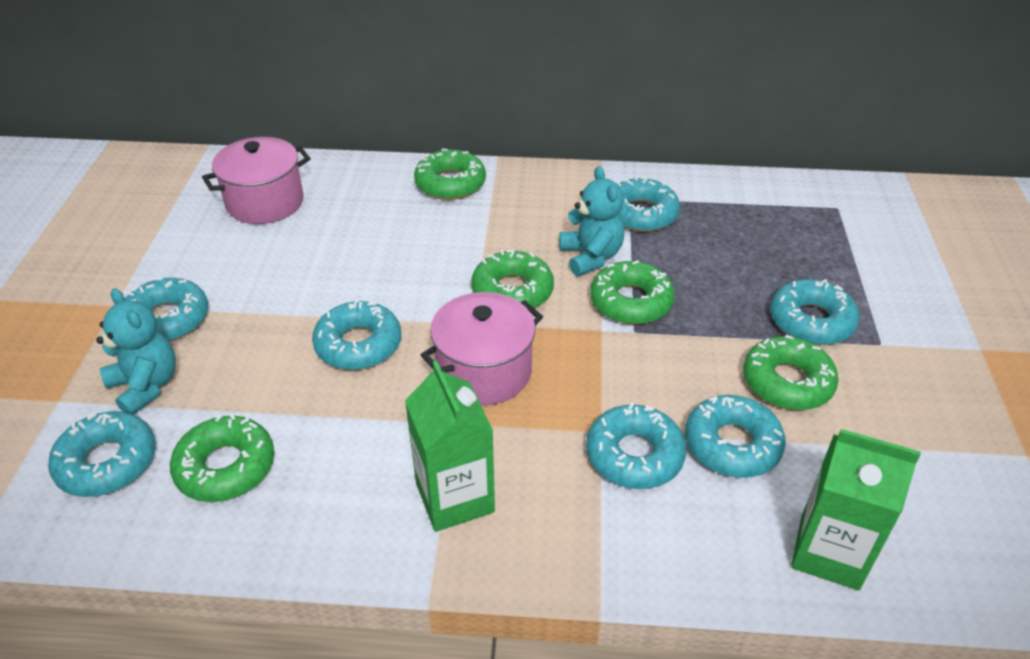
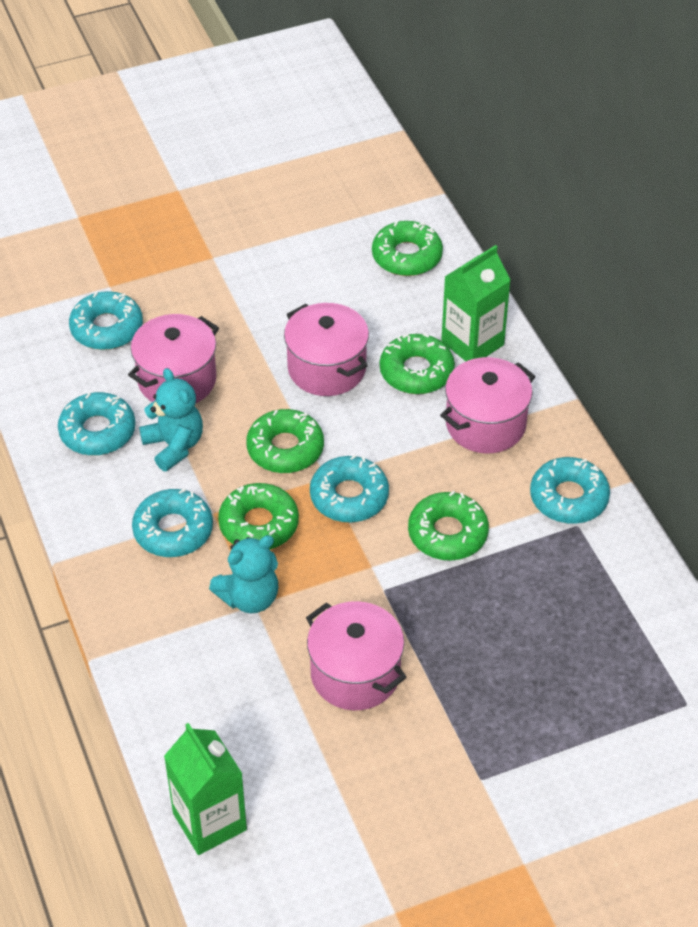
pink pot: 2 -> 4
turquoise donut: 7 -> 5

